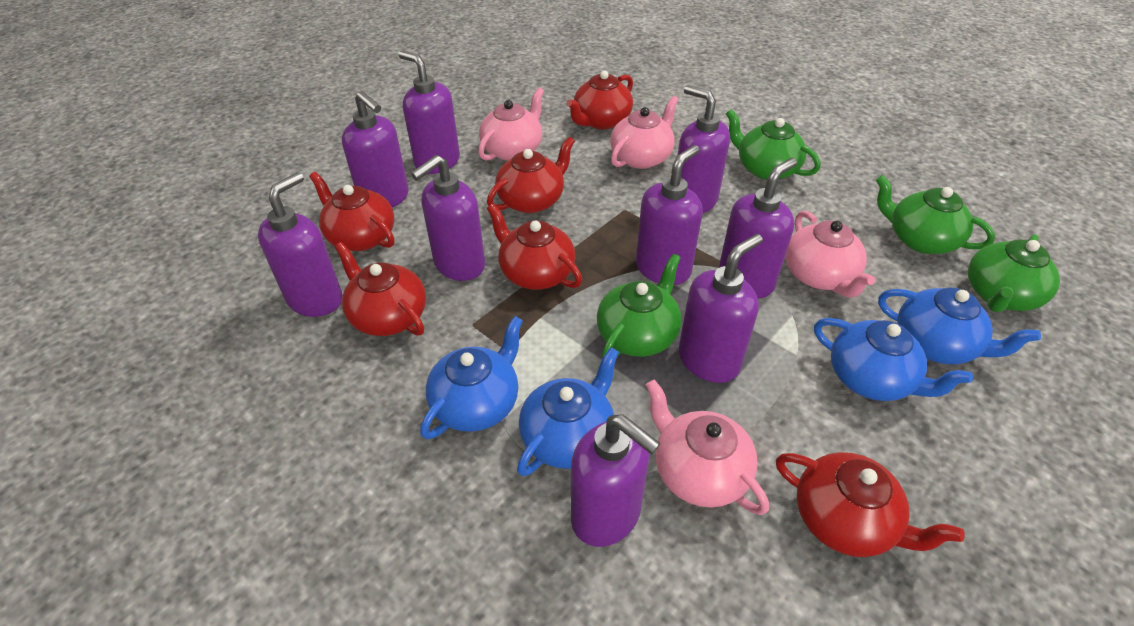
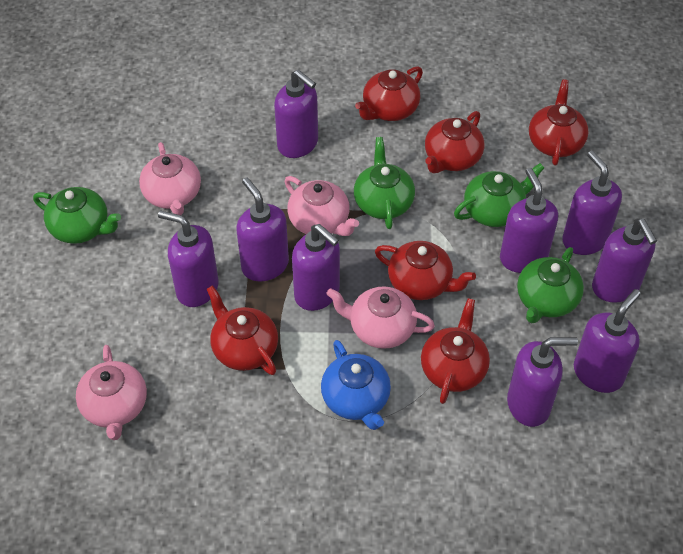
blue teapot: 4 -> 1

